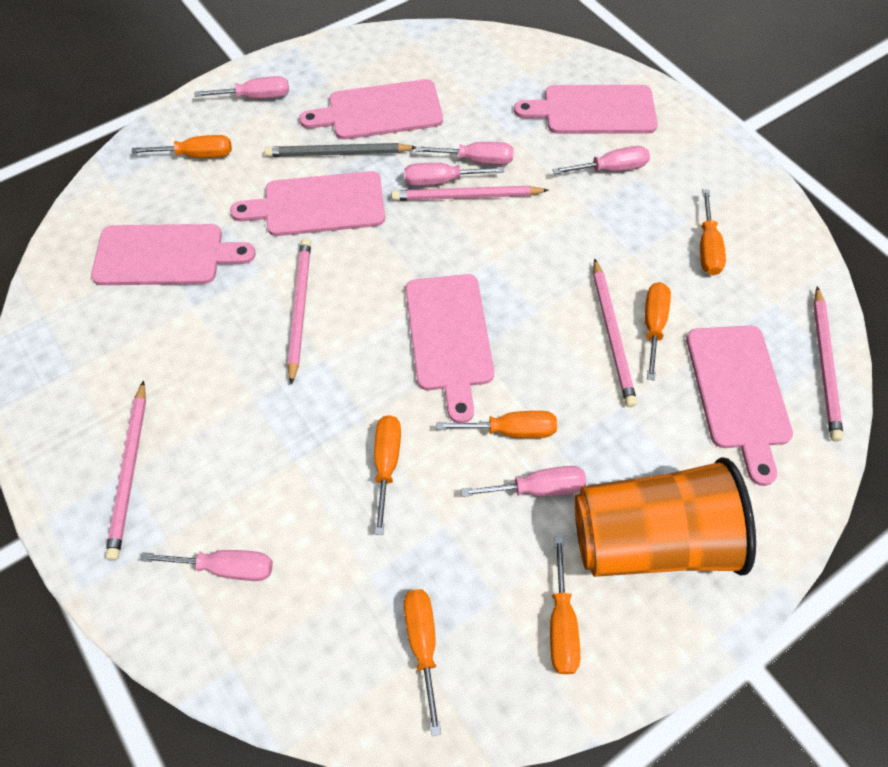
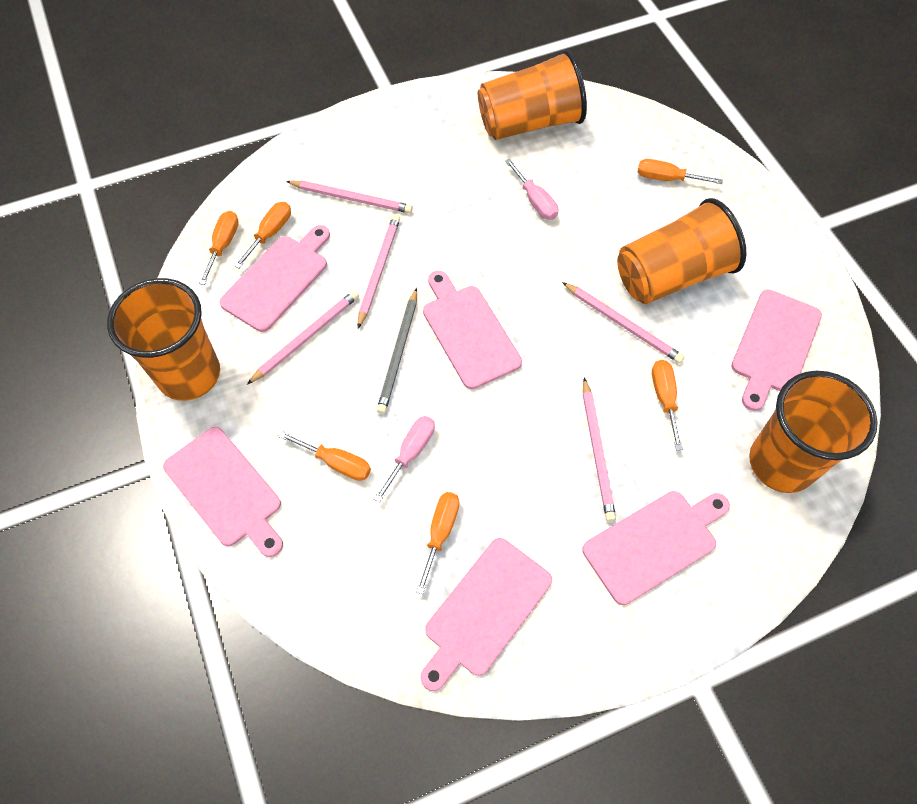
orange cup: 1 -> 4
orange screwdriver: 7 -> 6
pink screwdriver: 6 -> 2

